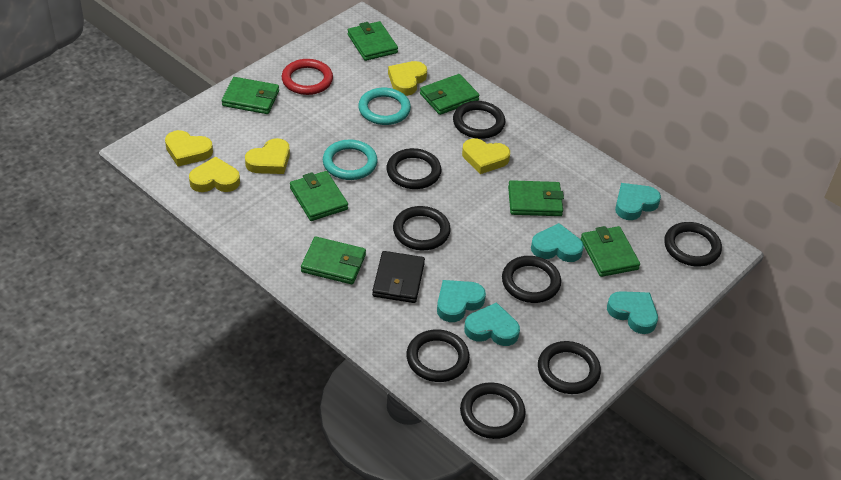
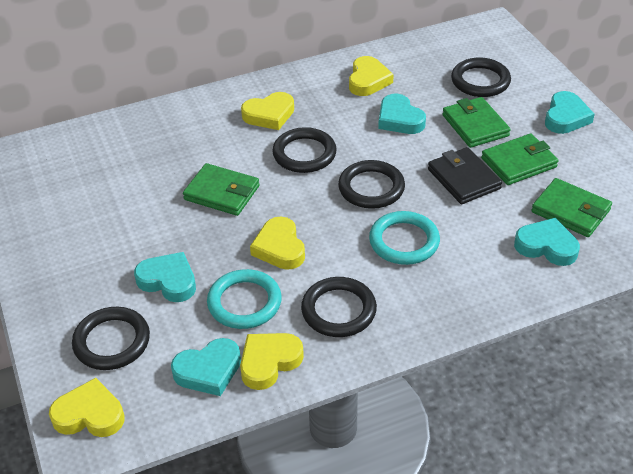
black ring: 8 -> 5
green wallet: 7 -> 4
red ring: 1 -> 0

